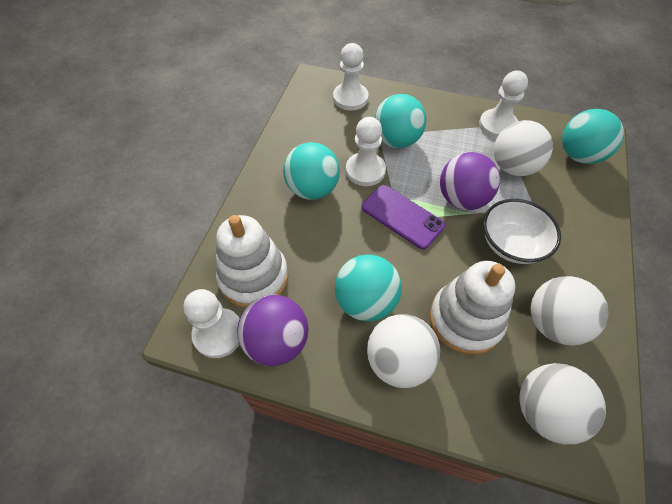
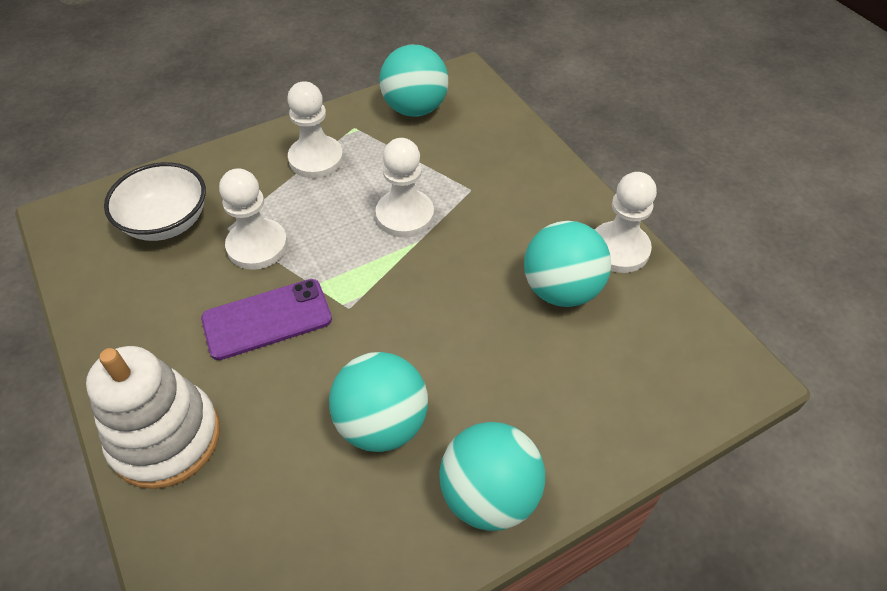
purple ball: 2 -> 0
white ball: 4 -> 0
white stacking toy: 2 -> 1

